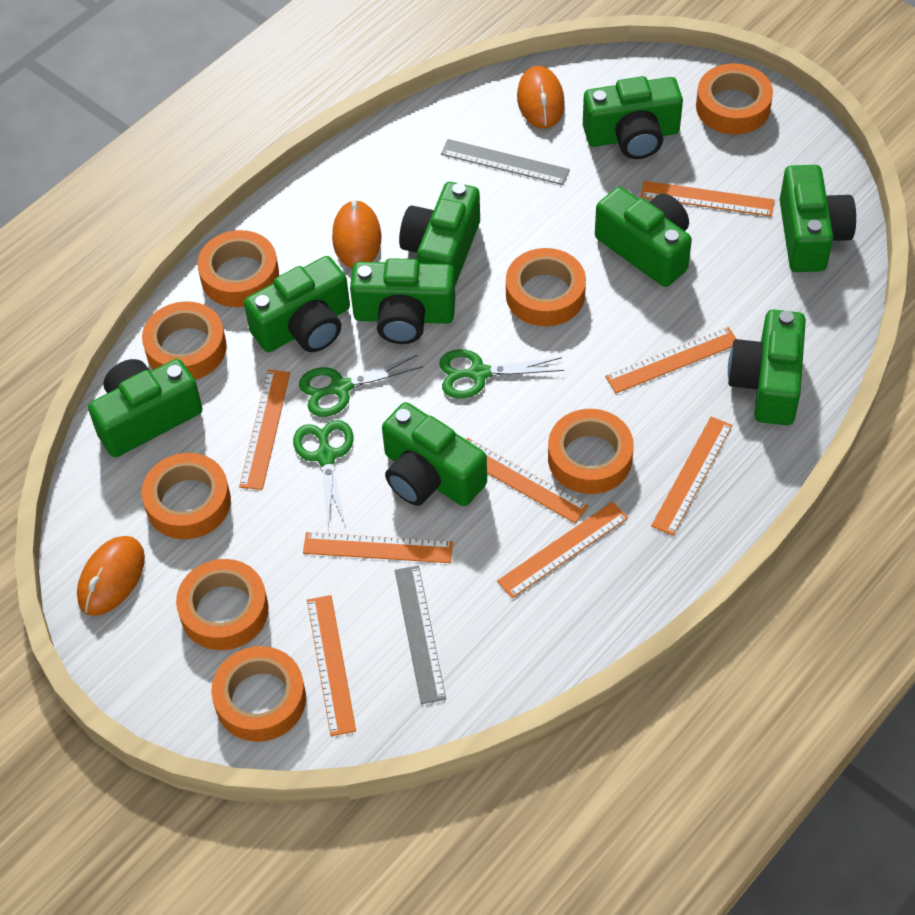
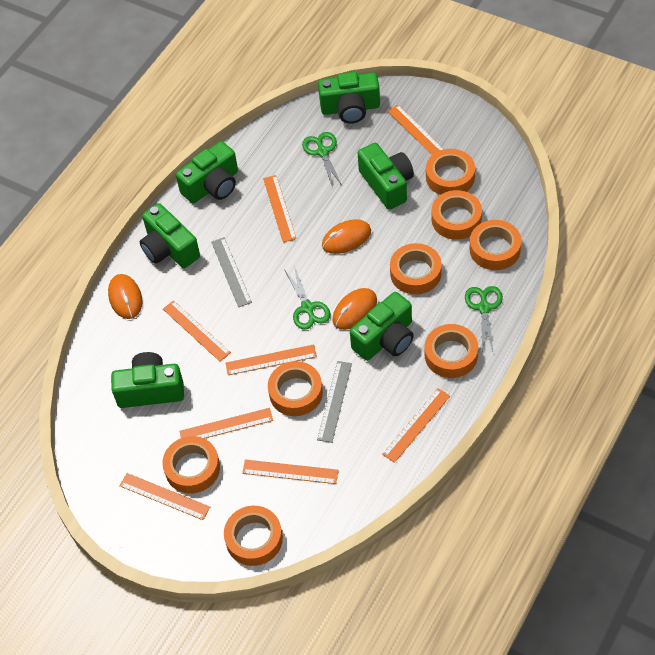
green camera: 9 -> 6

